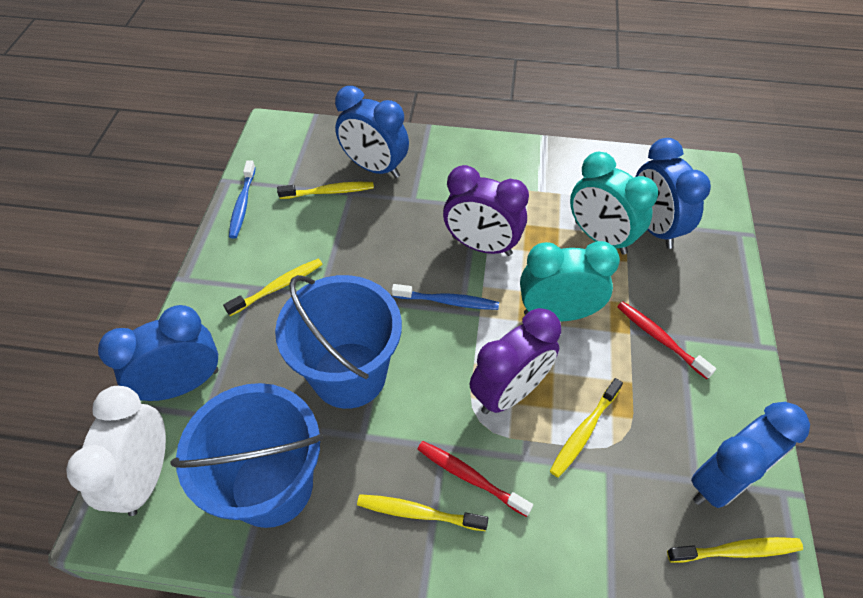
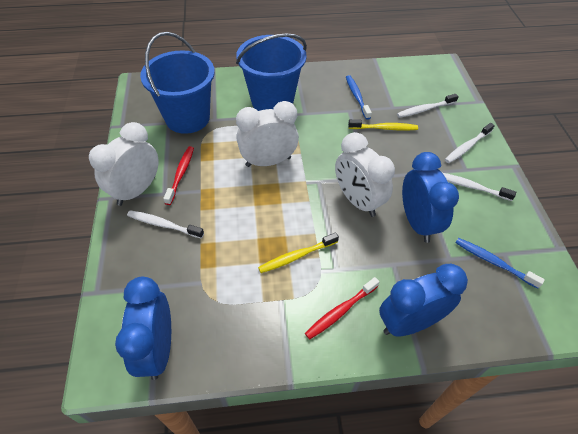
blue clock: 4 -> 3
purple clock: 2 -> 0
turquoise clock: 2 -> 0
white clock: 1 -> 3
white toothbrush: 0 -> 4
yellow toothbrush: 5 -> 2

